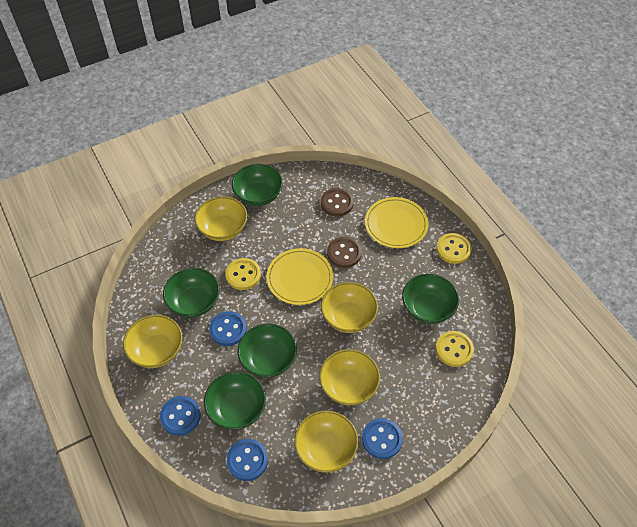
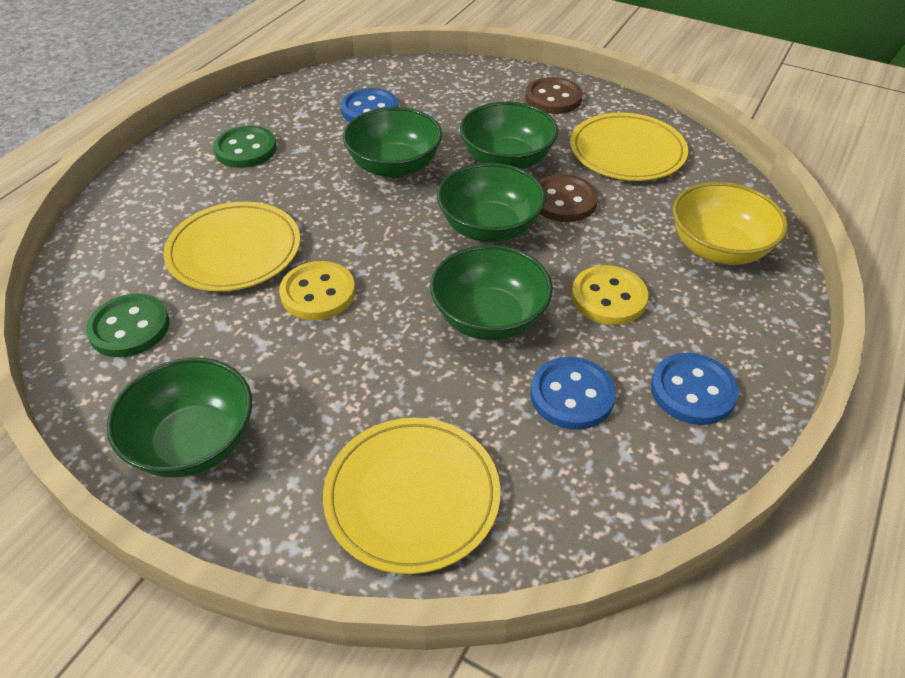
blue button: 4 -> 3
green button: 0 -> 2
yellow bowl: 5 -> 1
yellow button: 3 -> 2
yellow plate: 2 -> 3

